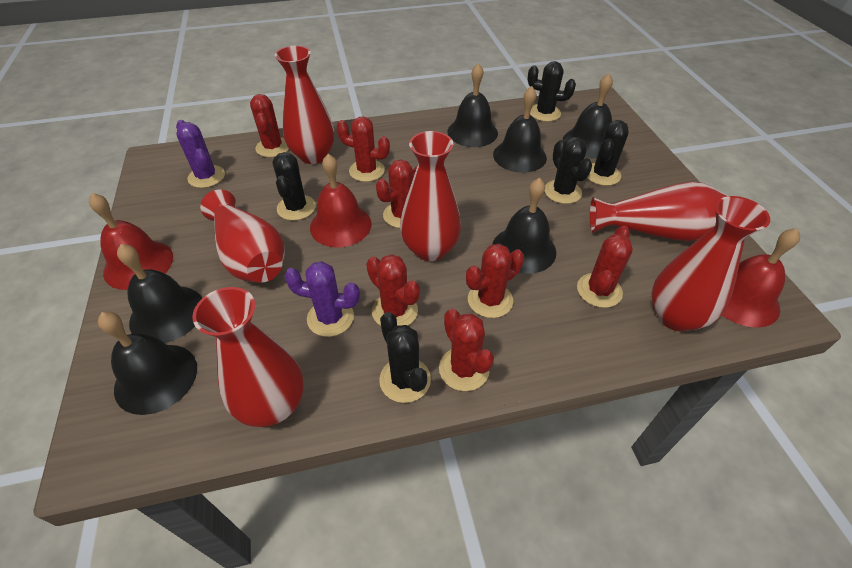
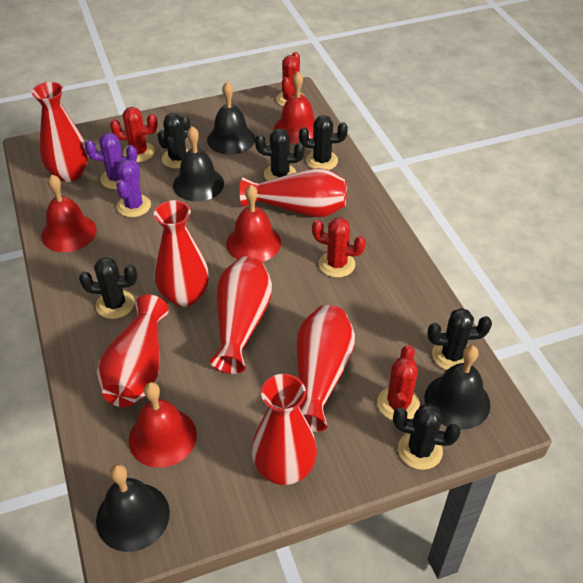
black bell: 6 -> 4
black cactus: 5 -> 6
red bell: 3 -> 4
red cactus: 7 -> 4
red vase: 6 -> 7

